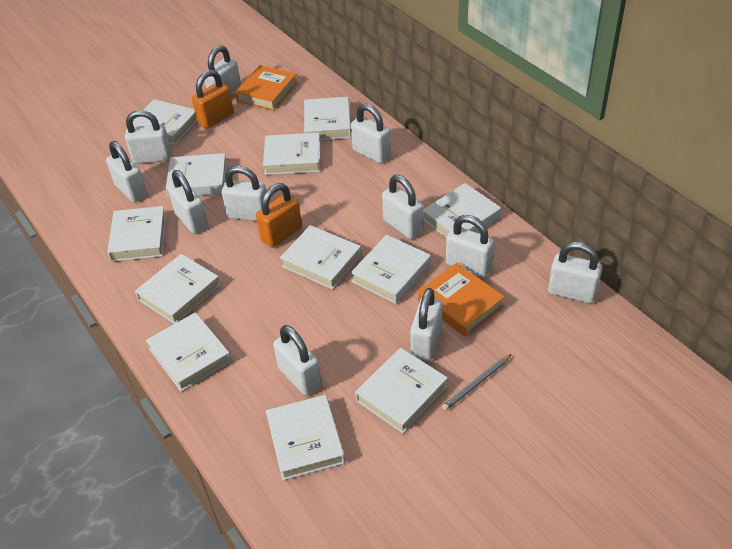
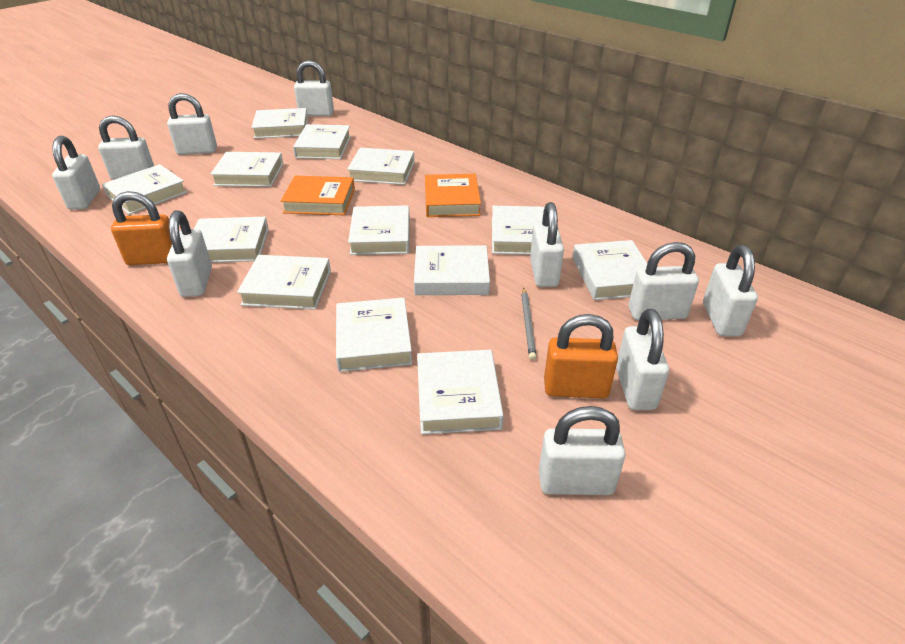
white book: 12 -> 13
white padlock: 11 -> 10

